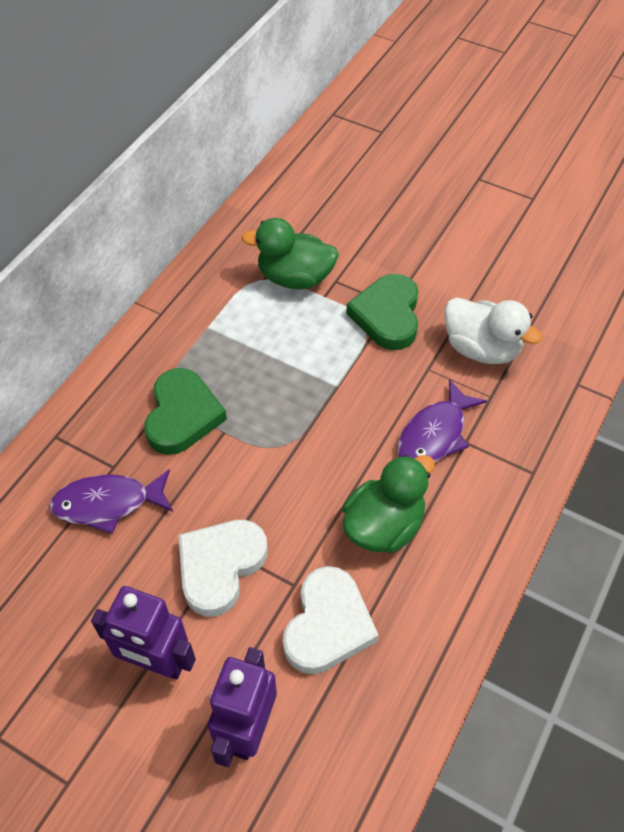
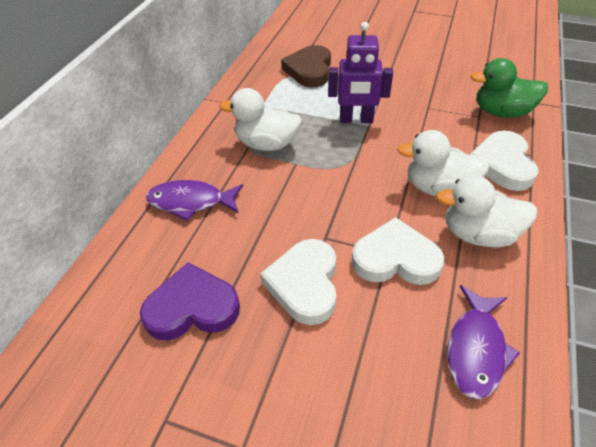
brown heart: 0 -> 1
green duck: 2 -> 1
green heart: 2 -> 0
purple heart: 0 -> 1
purple robot: 2 -> 1
white duck: 1 -> 3
white heart: 2 -> 3

